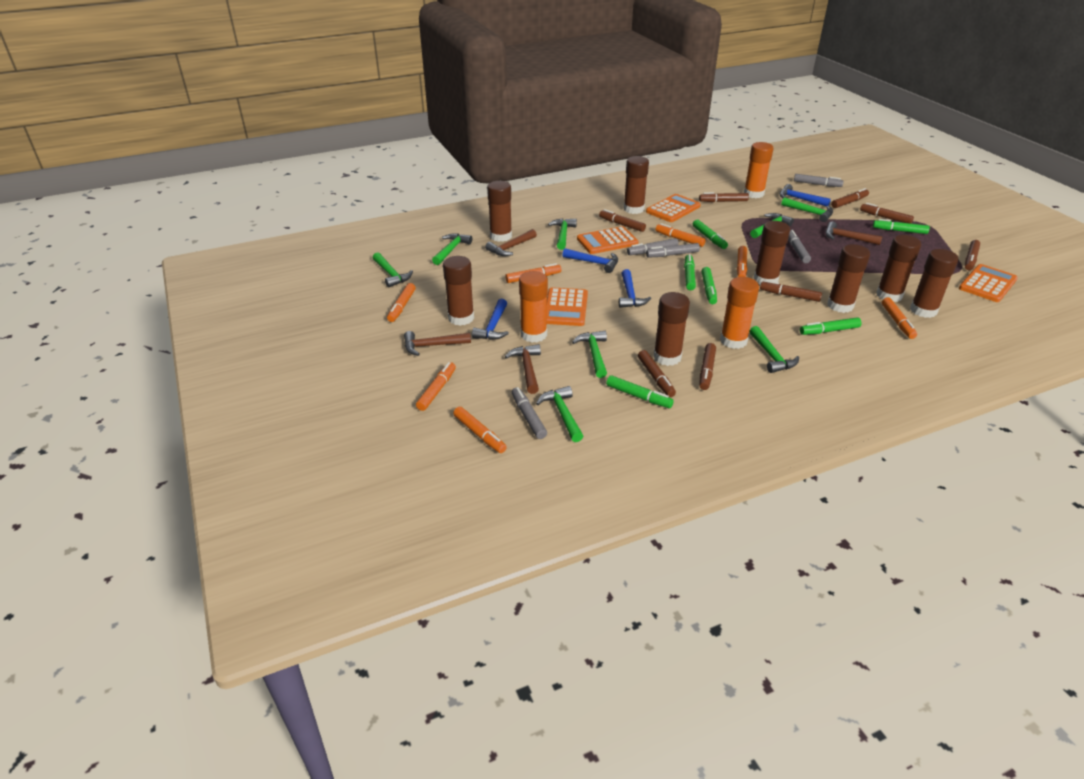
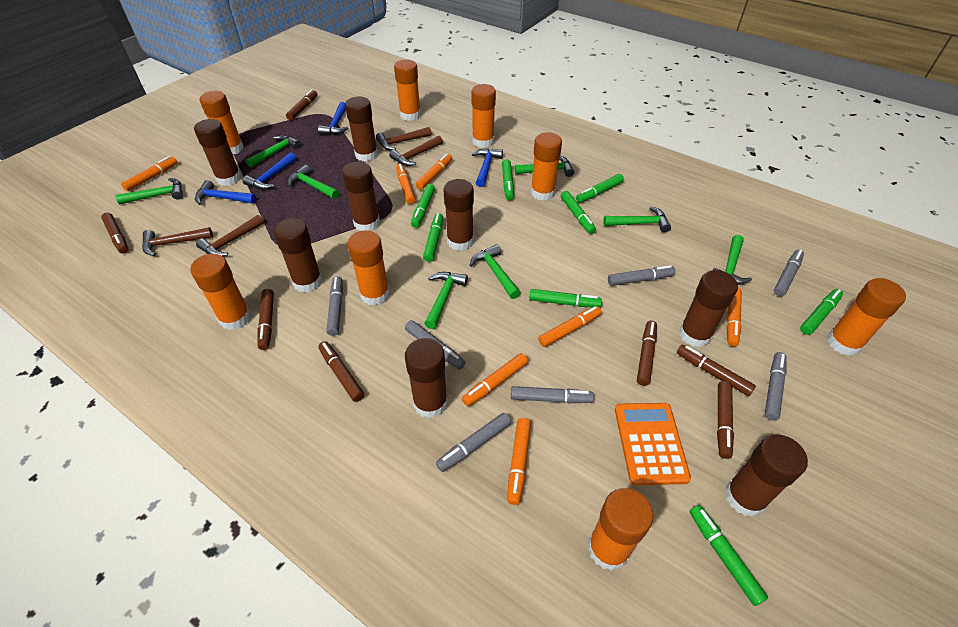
brown marker: 8 -> 7
green marker: 6 -> 8
grey marker: 5 -> 7
orange calculator: 4 -> 1
orange glue stick: 3 -> 8

